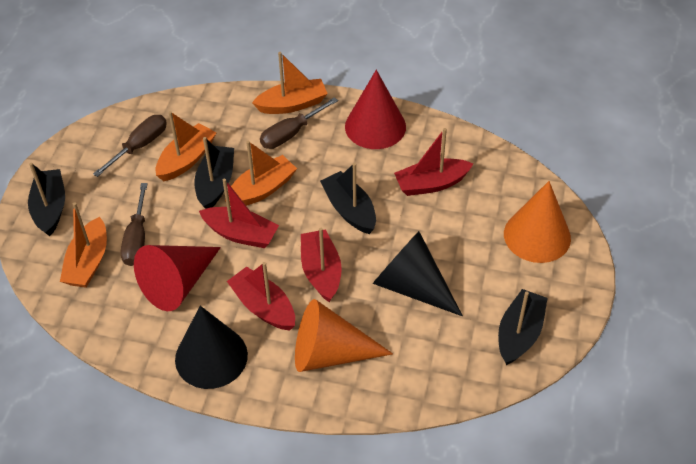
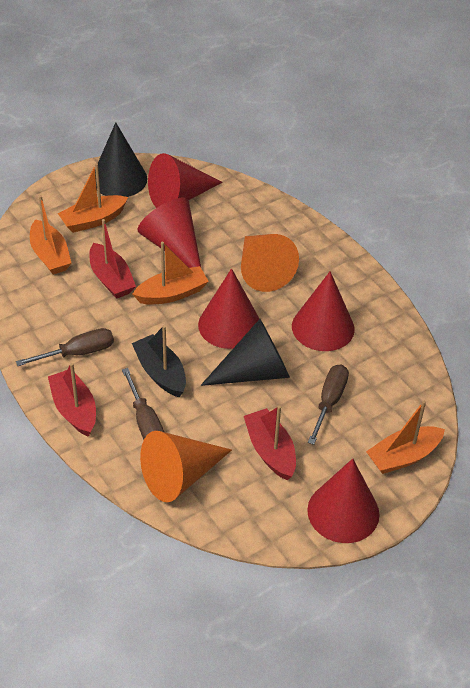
black boat: 4 -> 1
red boat: 4 -> 3
red cone: 2 -> 5

